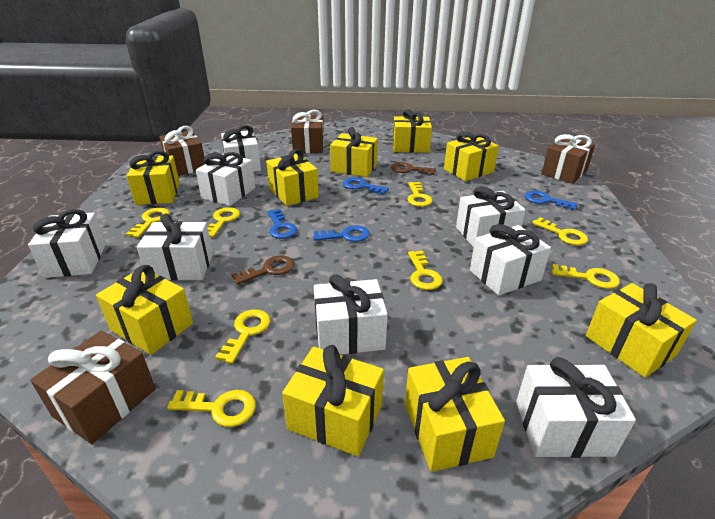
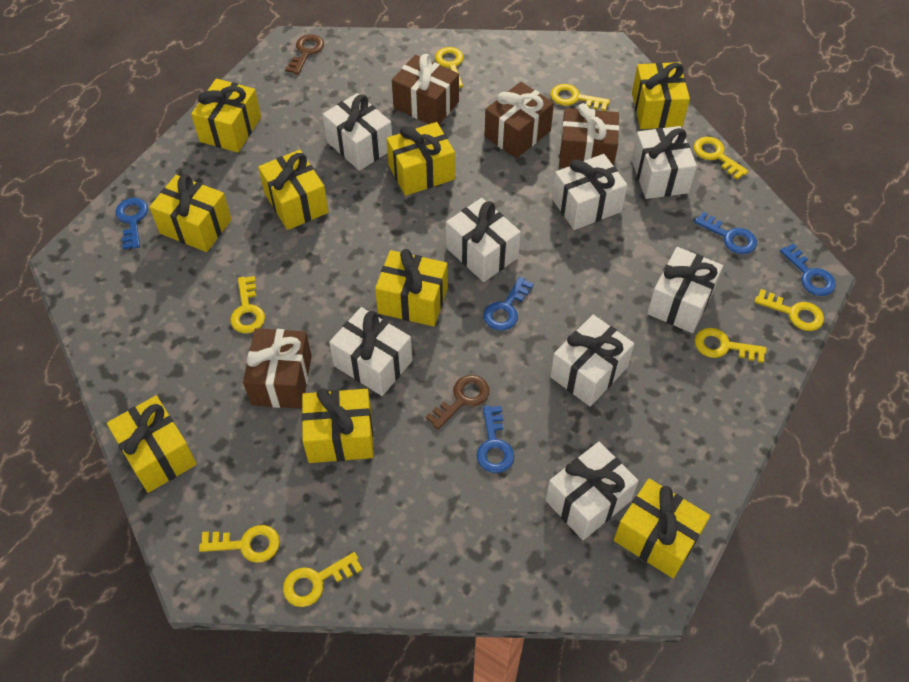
blue key: 4 -> 5

